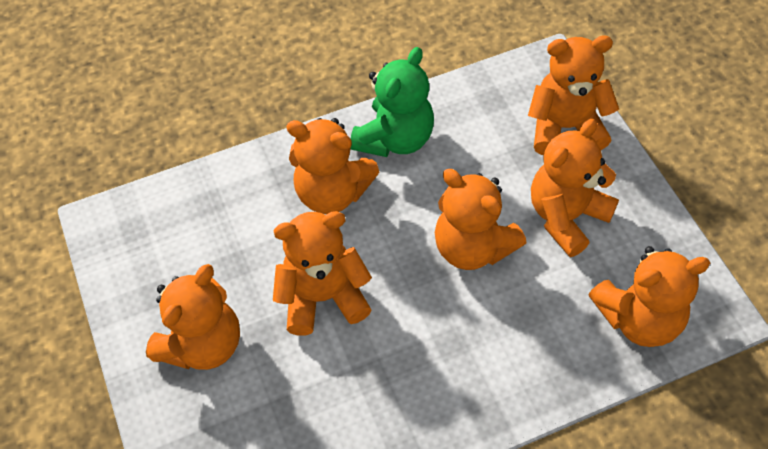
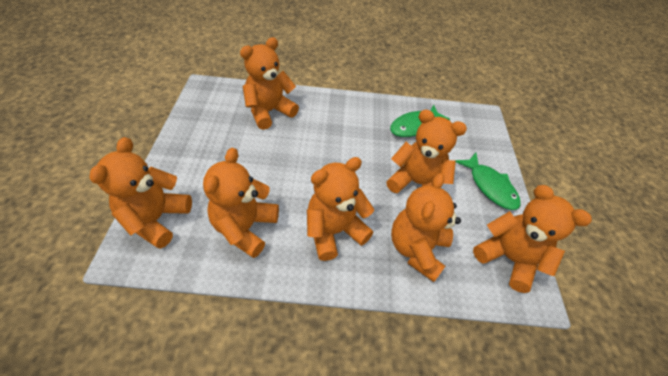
green fish: 0 -> 2
green teddy bear: 1 -> 0

